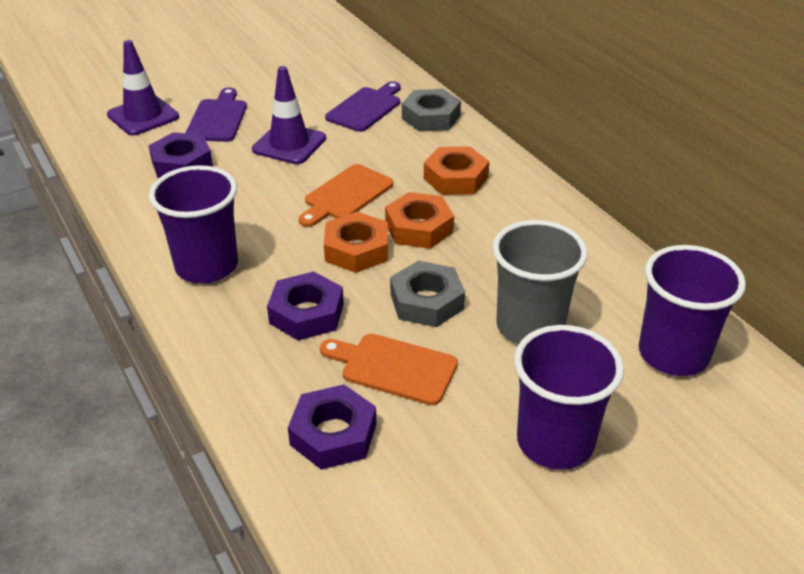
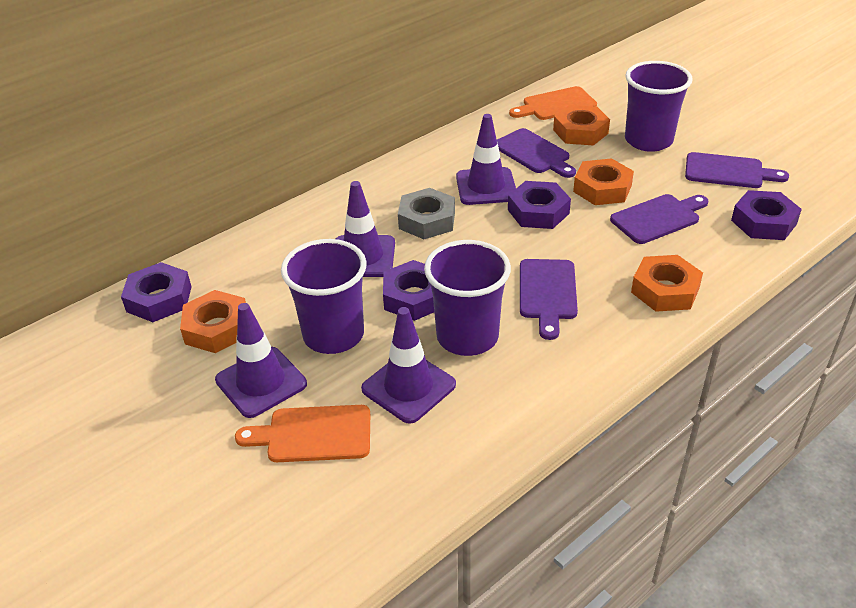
grey cup: 1 -> 0
grey nut: 2 -> 1
orange nut: 3 -> 4
purple cutting board: 2 -> 4
purple nut: 3 -> 4
purple traffic cone: 2 -> 4

